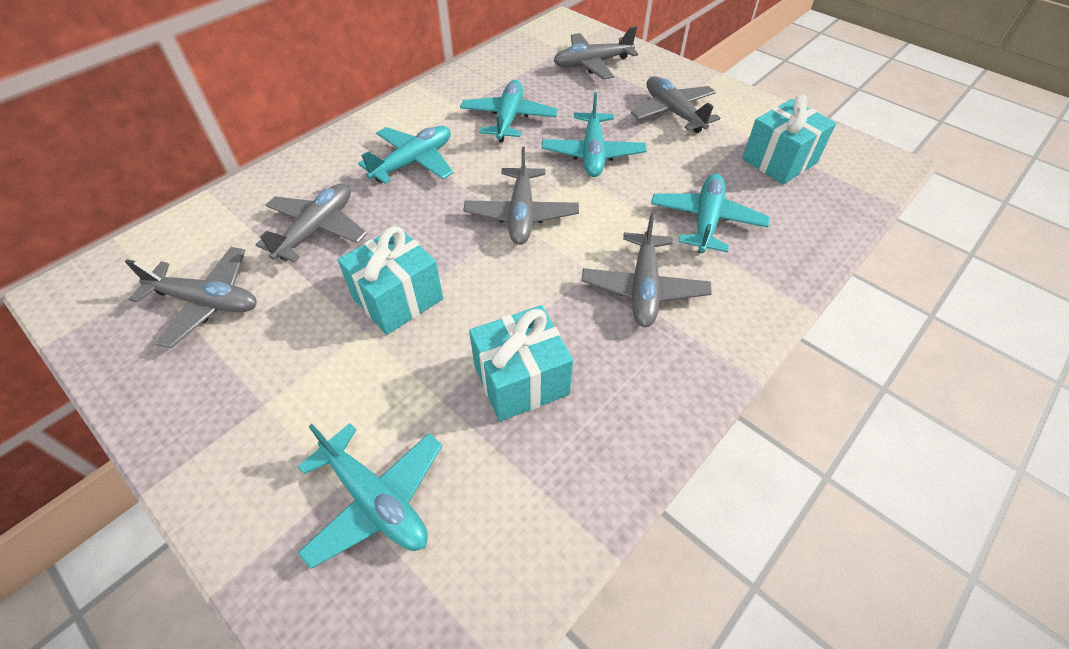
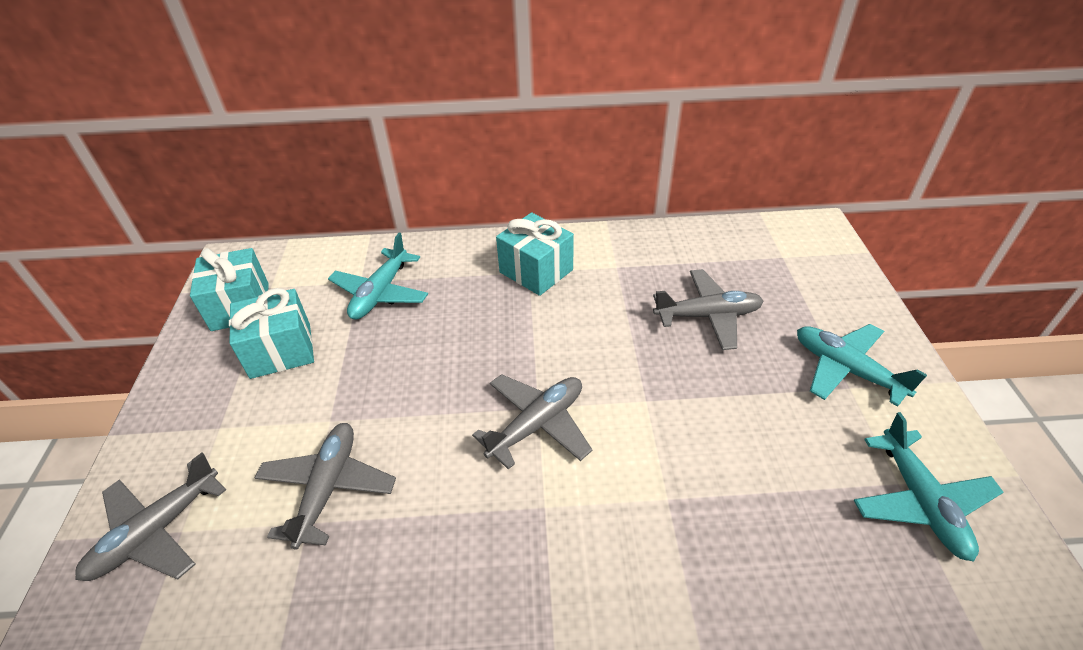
grey plane: 6 -> 4
turquoise plane: 5 -> 3

